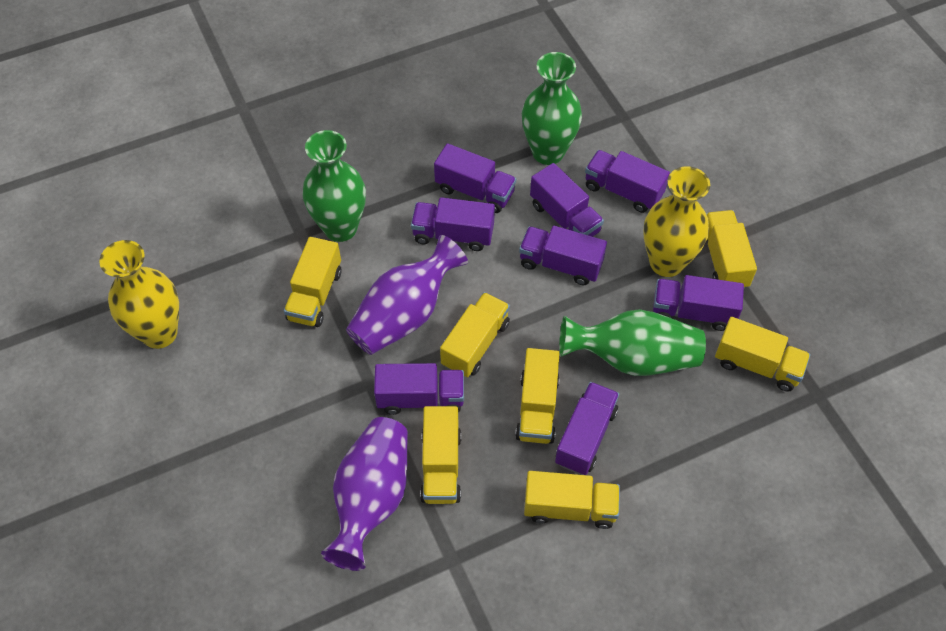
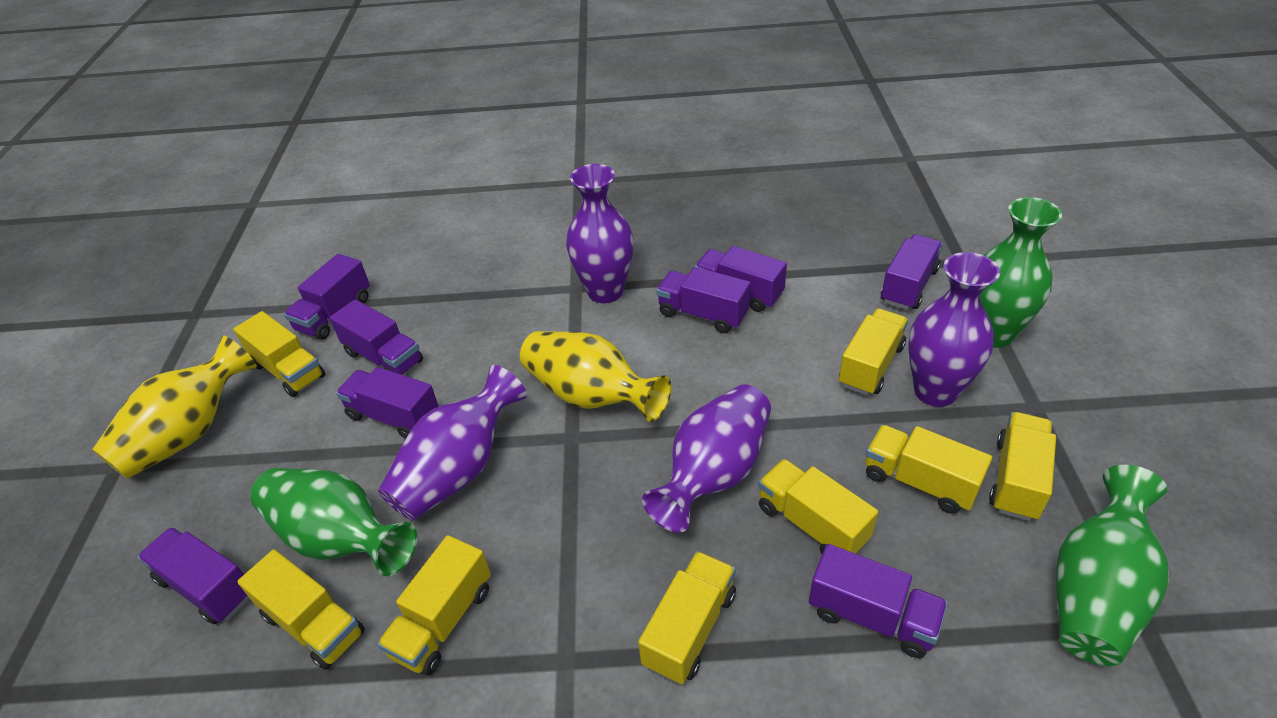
purple vase: 2 -> 4
yellow truck: 7 -> 8

